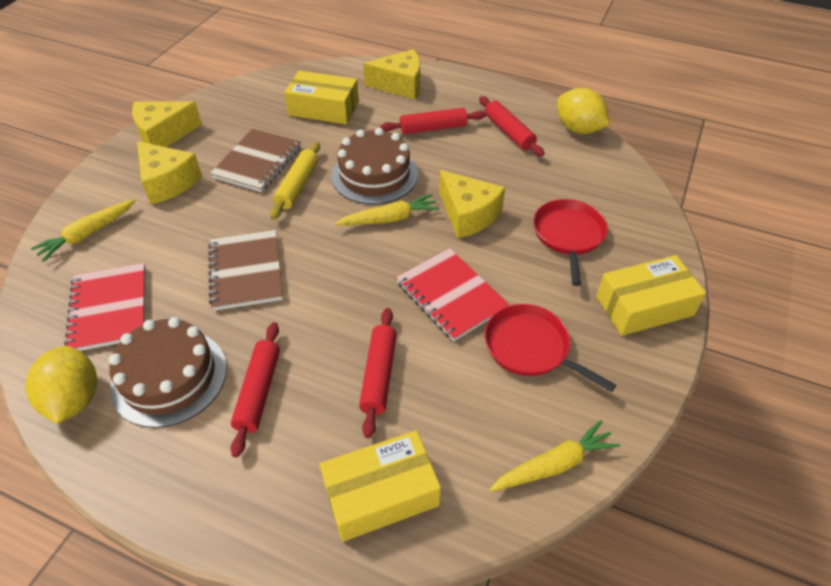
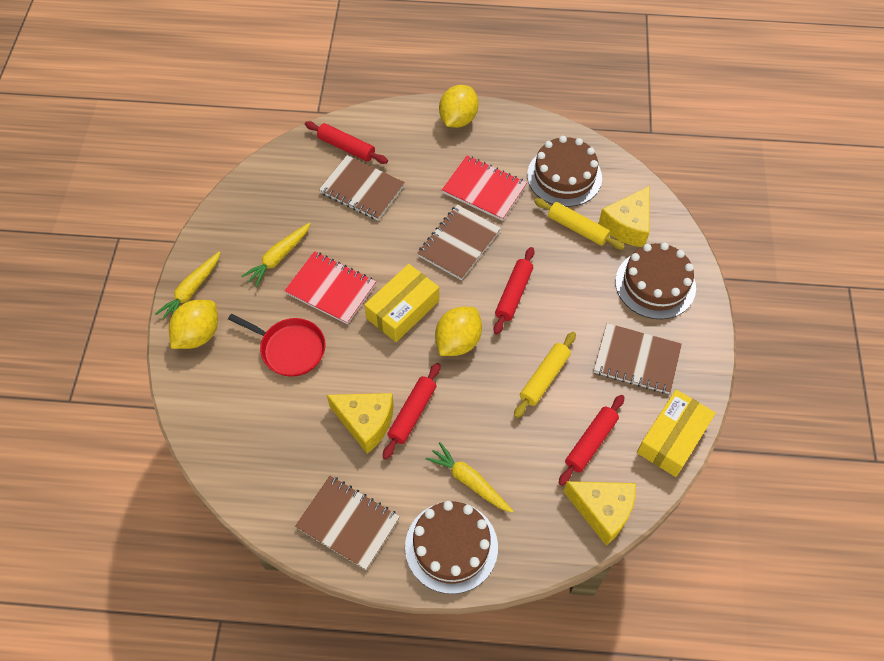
brown cake: 2 -> 3
brown notebook: 2 -> 4
red pan: 2 -> 1
yellow box: 3 -> 2
yellow cheese: 4 -> 3
yellow lemon: 2 -> 3
yellow rolling pin: 1 -> 2

